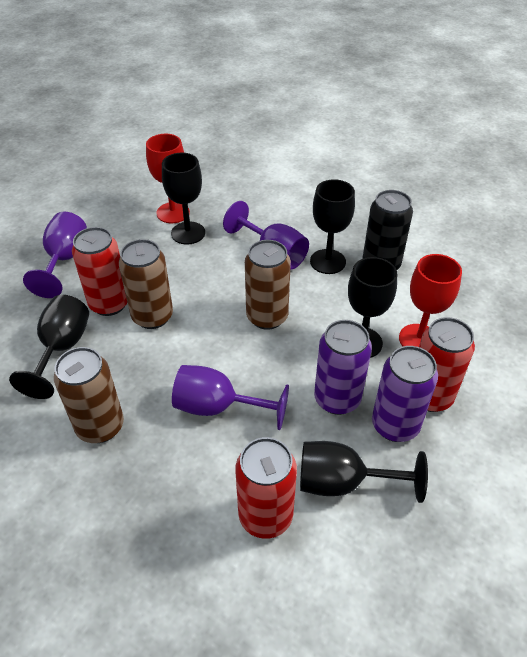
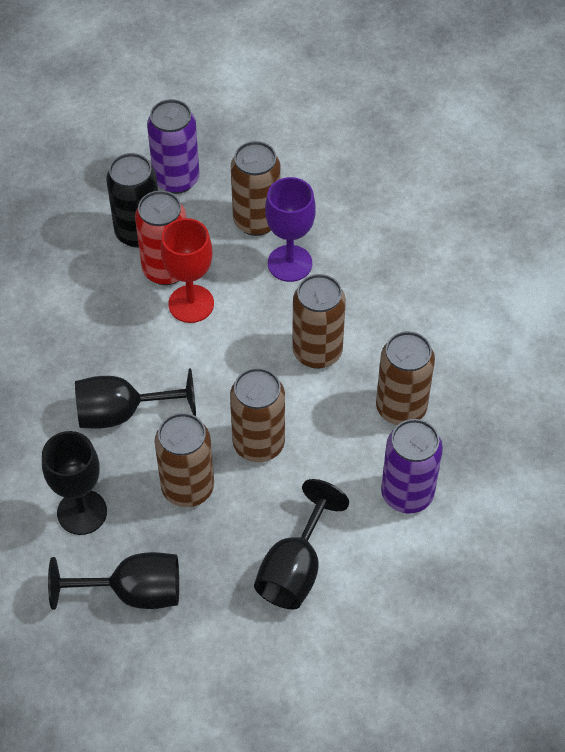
black goblet: 5 -> 4
brown can: 3 -> 5
purple goblet: 3 -> 1
red can: 3 -> 1
red goblet: 2 -> 1

